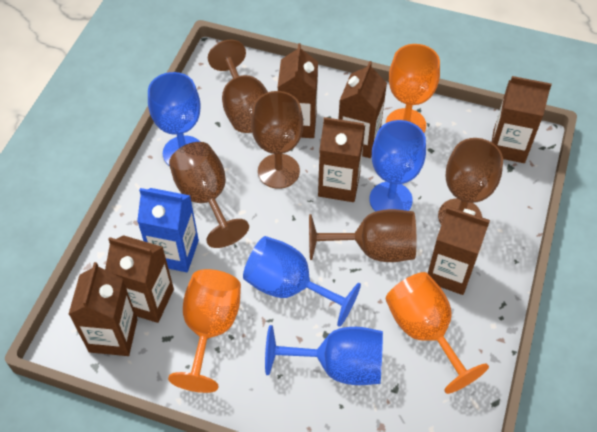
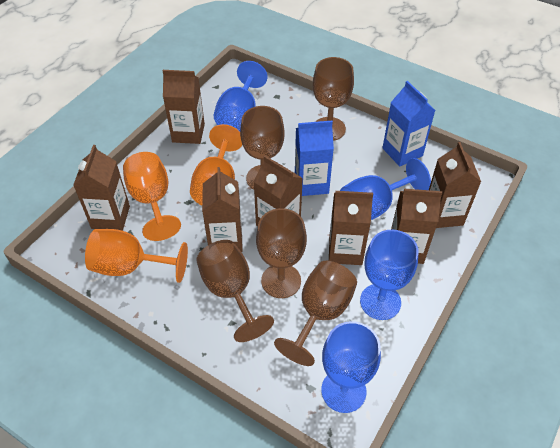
blue carton: 1 -> 2

